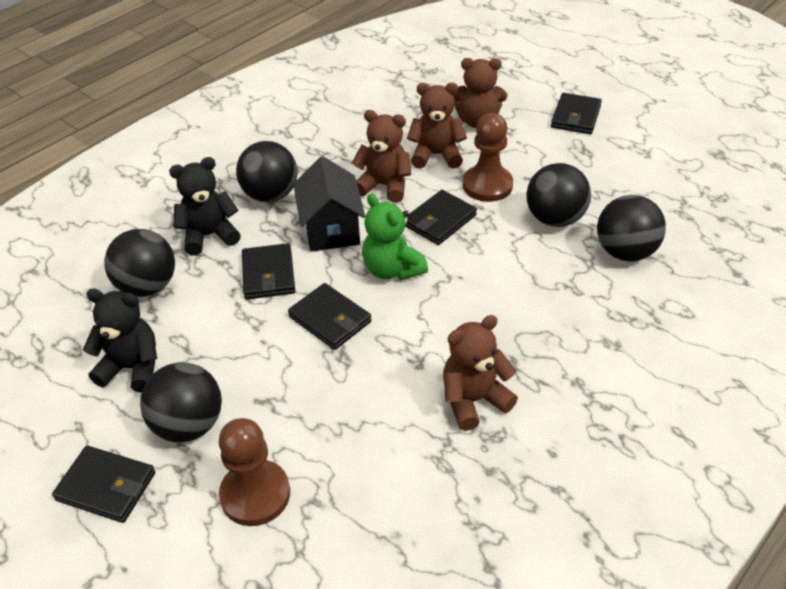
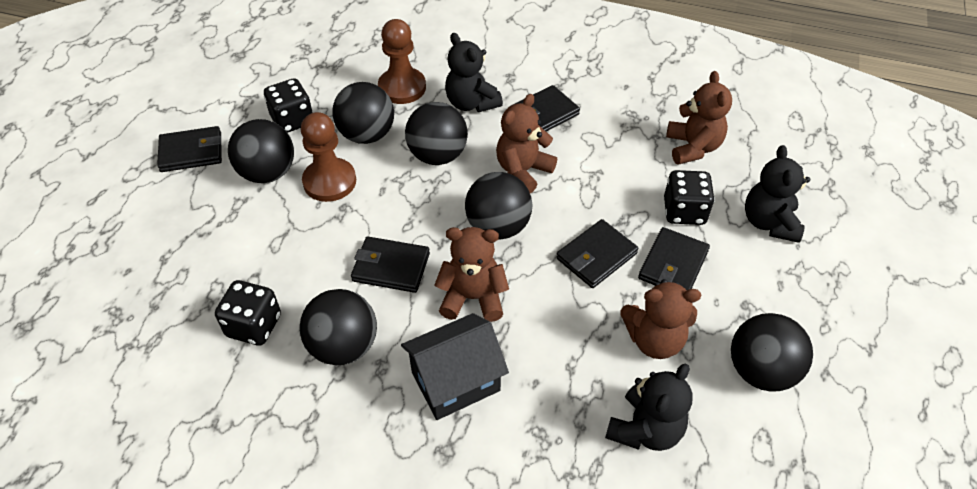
black ball: 5 -> 6
black dice: 0 -> 3
black teddy bear: 2 -> 3
green teddy bear: 1 -> 0

